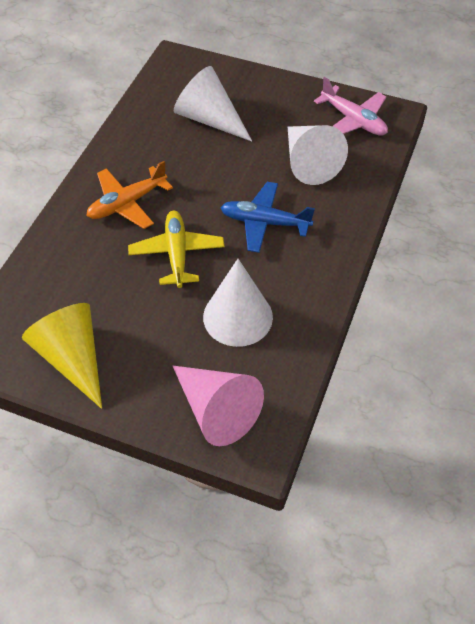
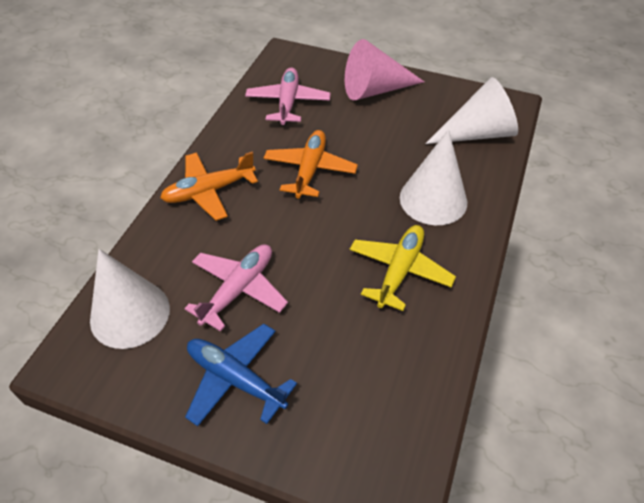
orange plane: 1 -> 2
pink plane: 1 -> 2
yellow cone: 1 -> 0

